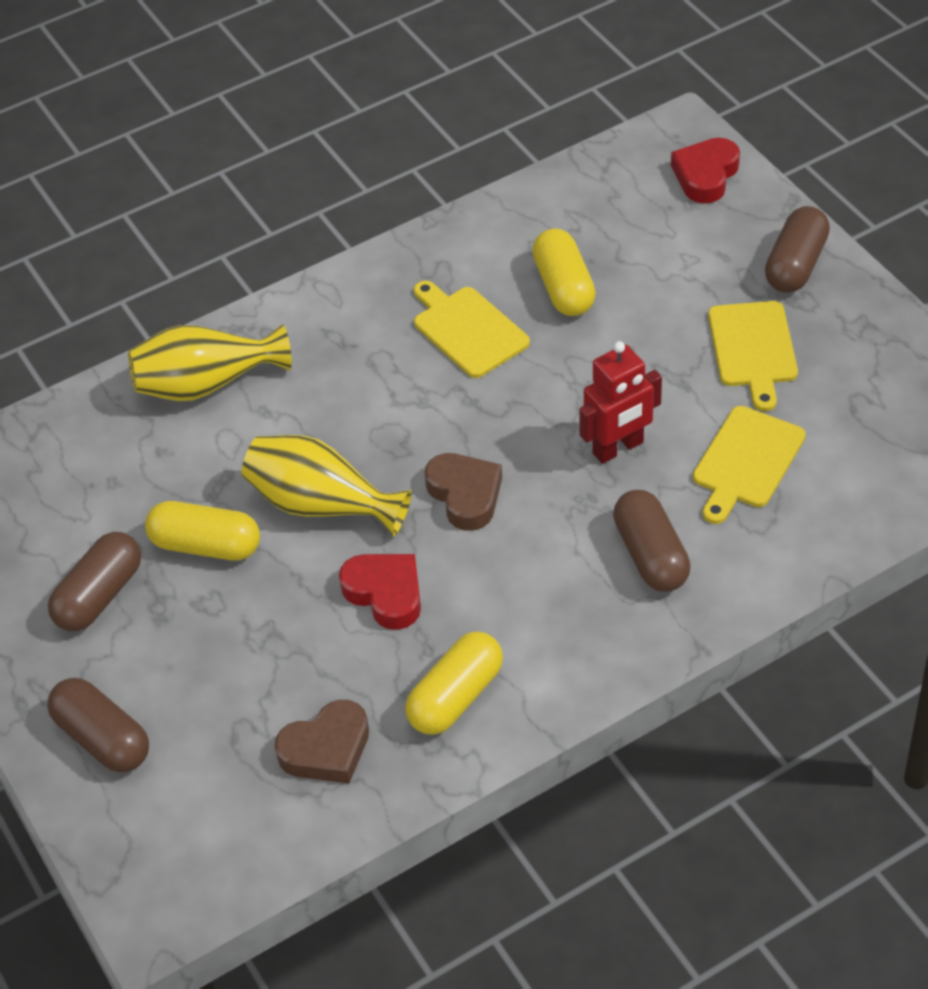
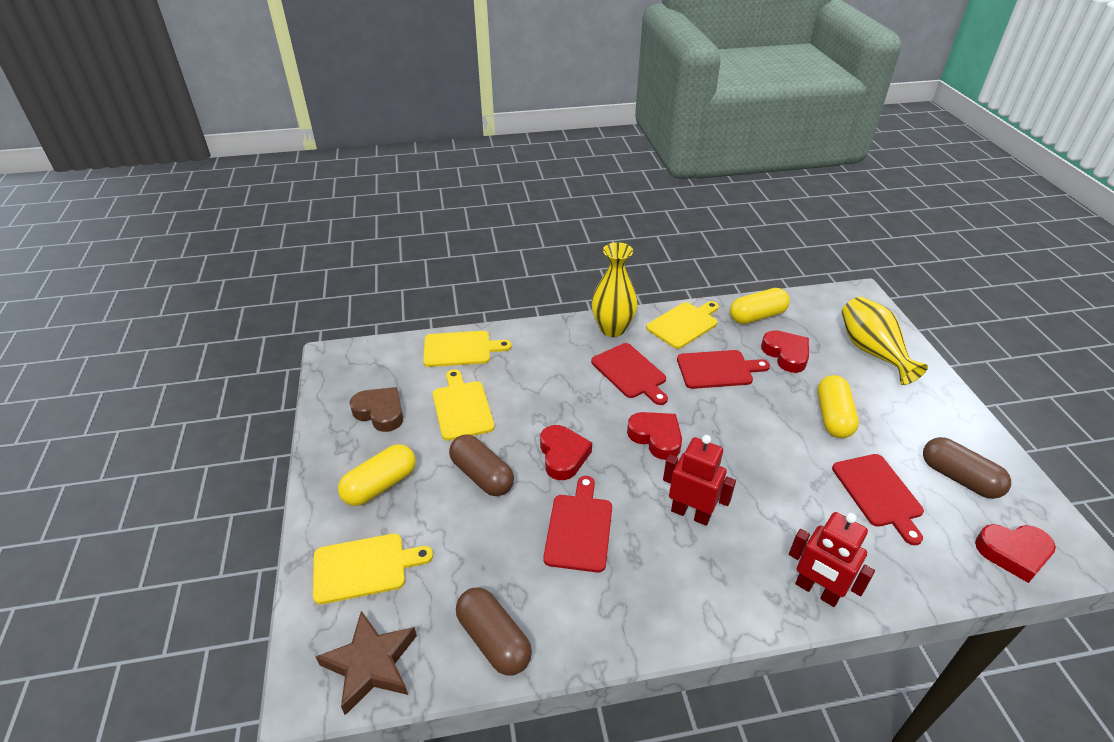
brown capsule: 4 -> 3
brown heart: 2 -> 1
brown star: 0 -> 1
red cutting board: 0 -> 4
red heart: 2 -> 4
red robot: 1 -> 2
yellow cutting board: 3 -> 4

